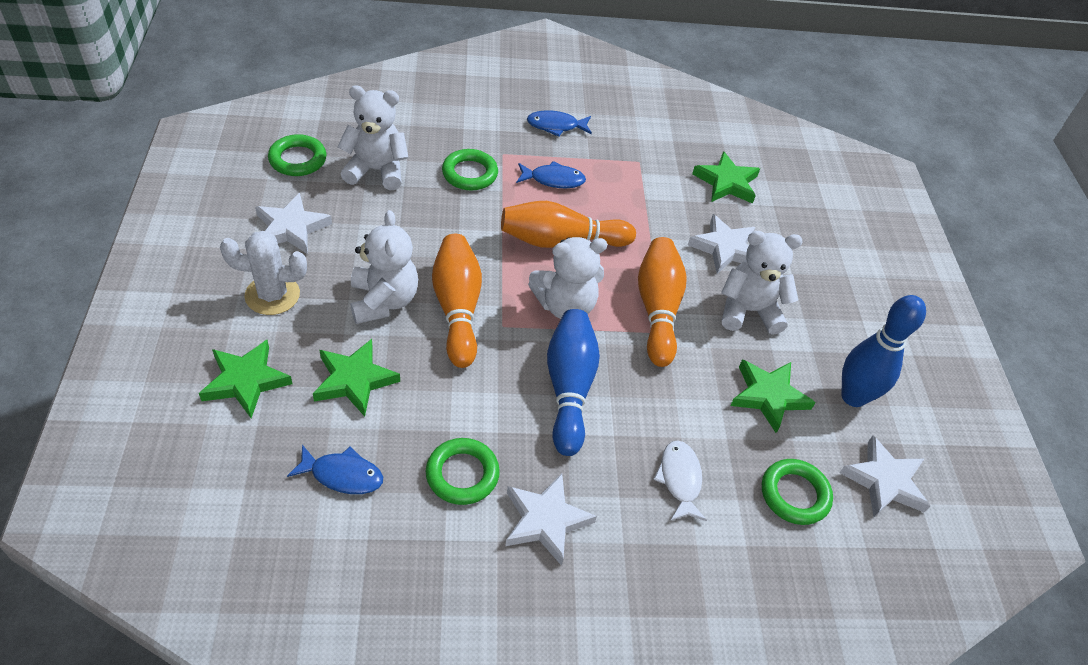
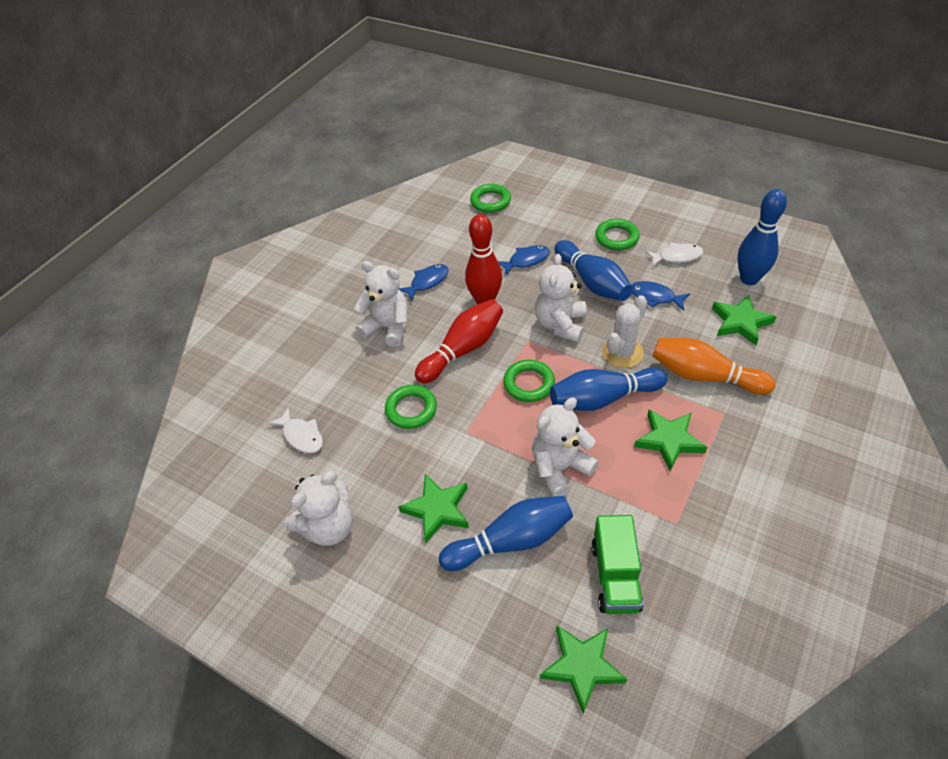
blue bowling pin: 2 -> 4
green truck: 0 -> 1
orange bowling pin: 3 -> 1
red bowling pin: 0 -> 2
white fish: 1 -> 2
white star: 4 -> 0

